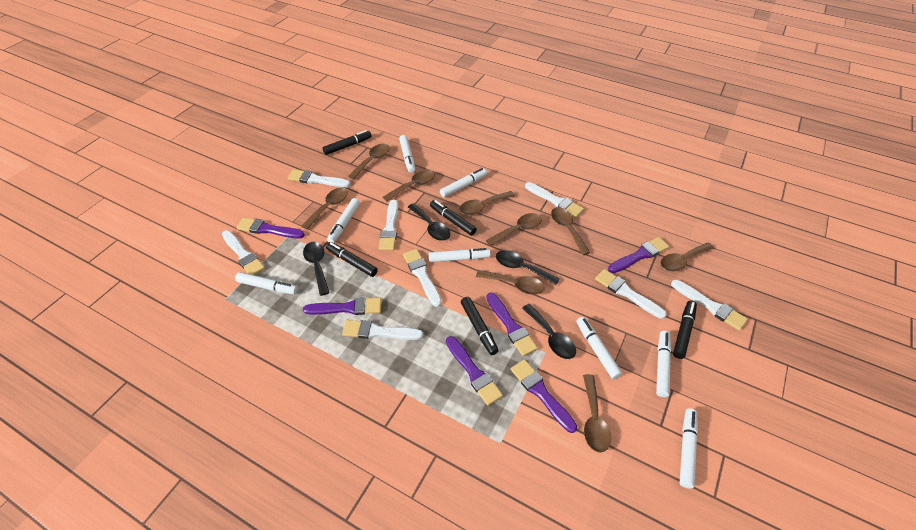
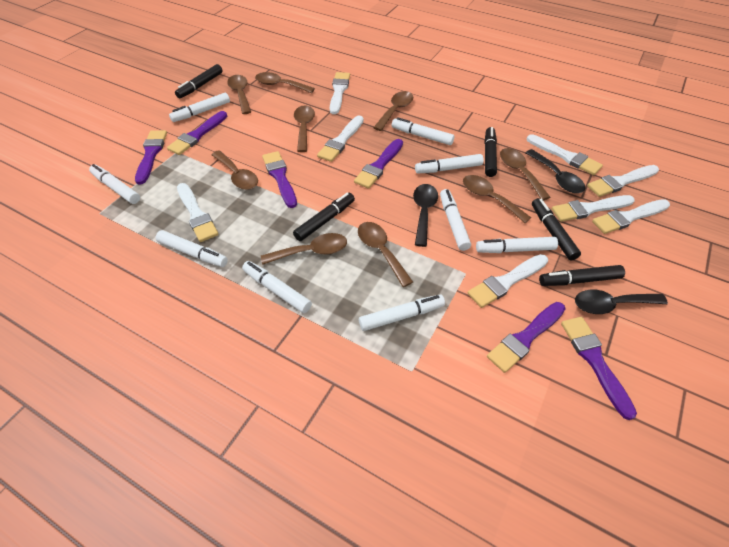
black spoon: 4 -> 3
white marker: 8 -> 9

